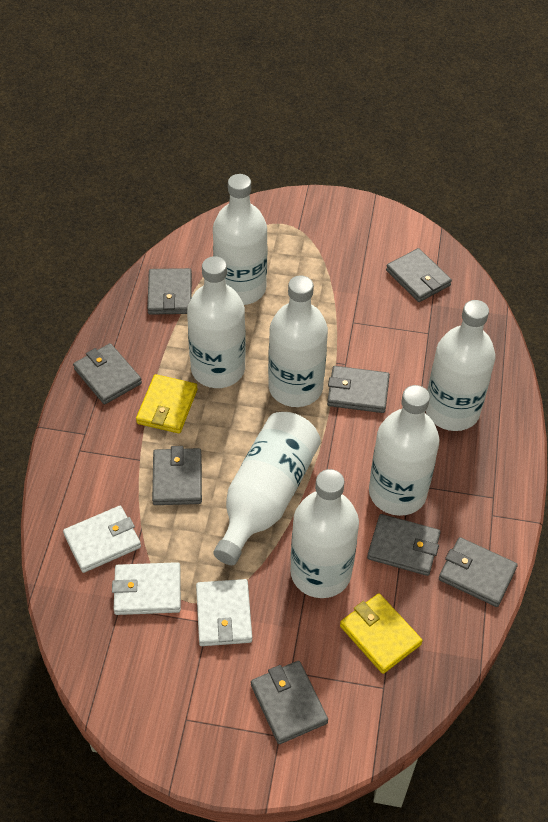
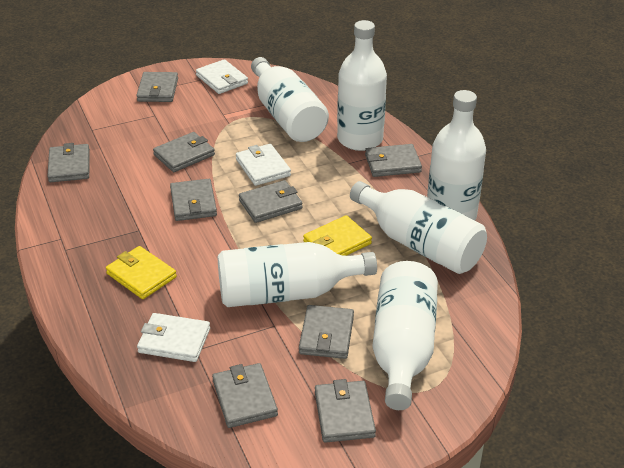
grey wallet: 8 -> 9
white bottle: 7 -> 6

